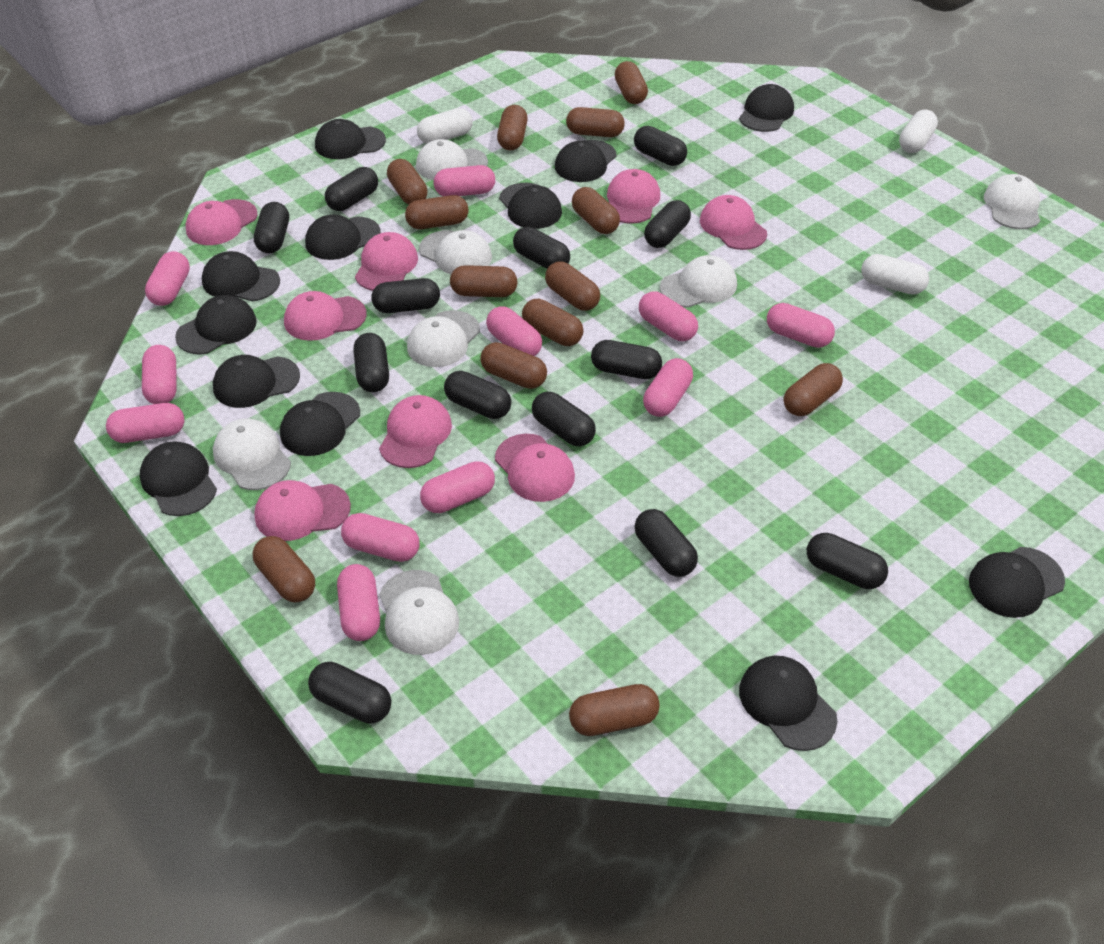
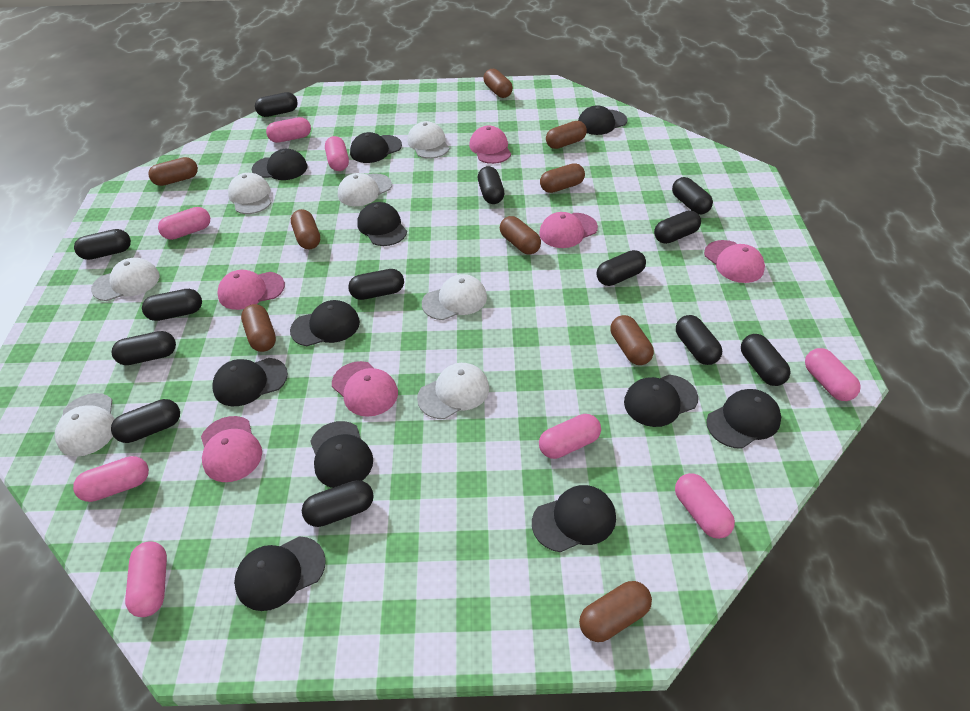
black cap: 12 -> 11
brown capsule: 13 -> 9
pink cap: 8 -> 6
pink capsule: 11 -> 8
white capsule: 3 -> 0

